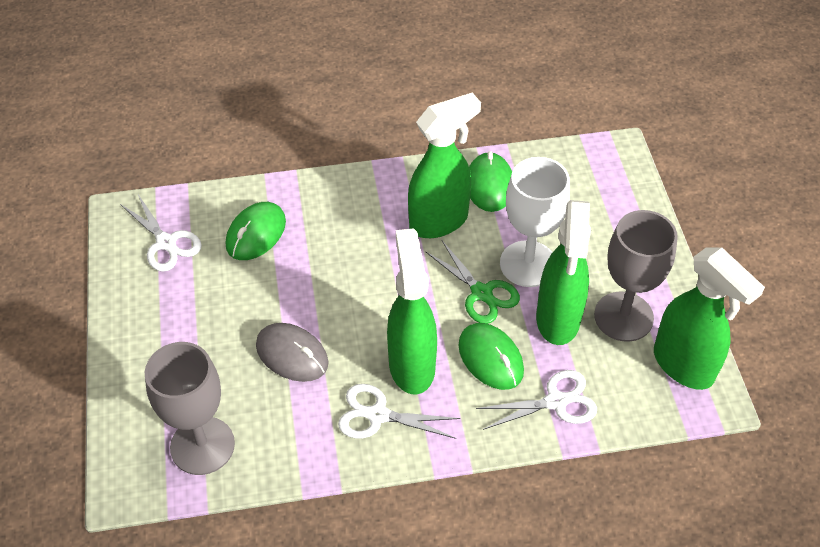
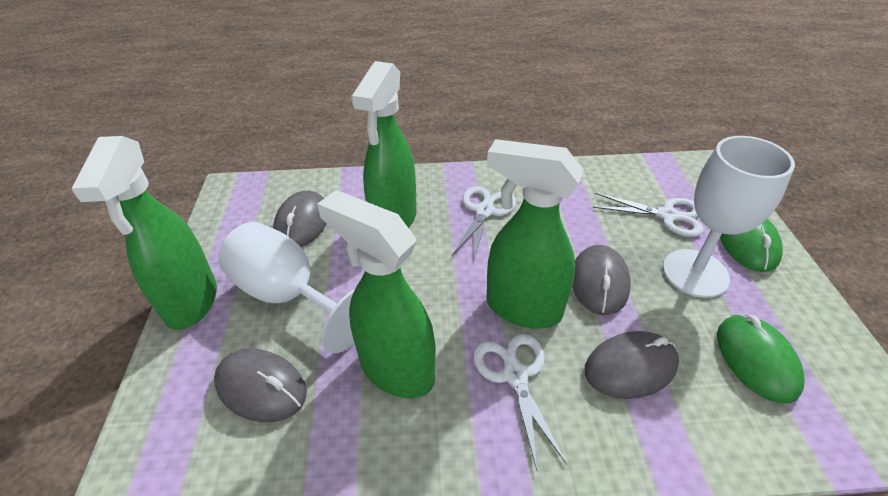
green mouse: 3 -> 2
green scissors: 1 -> 0
grey goblet: 2 -> 0
grey mouse: 1 -> 4
white goblet: 1 -> 2

